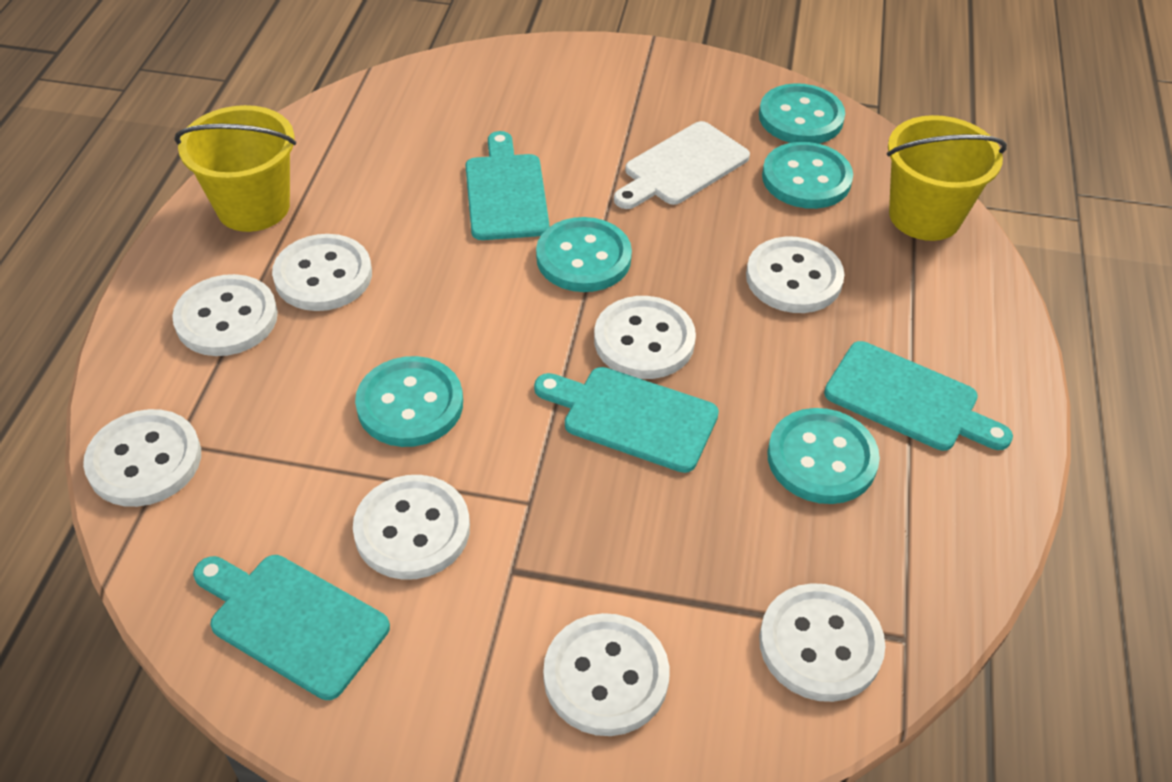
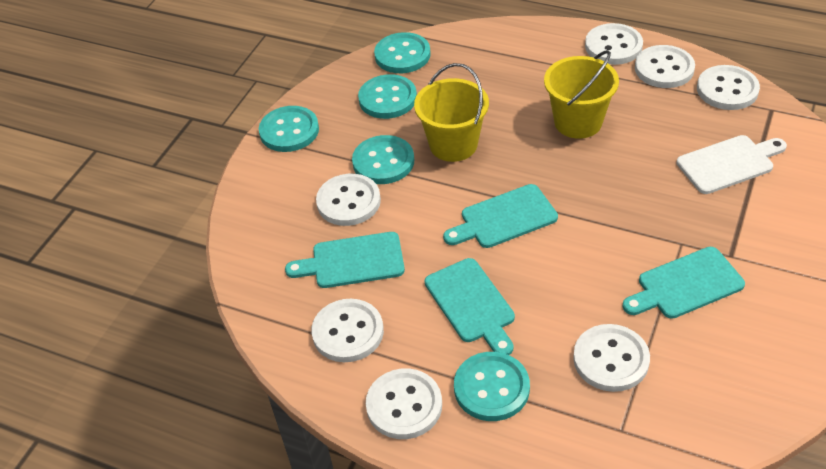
white button: 8 -> 7

